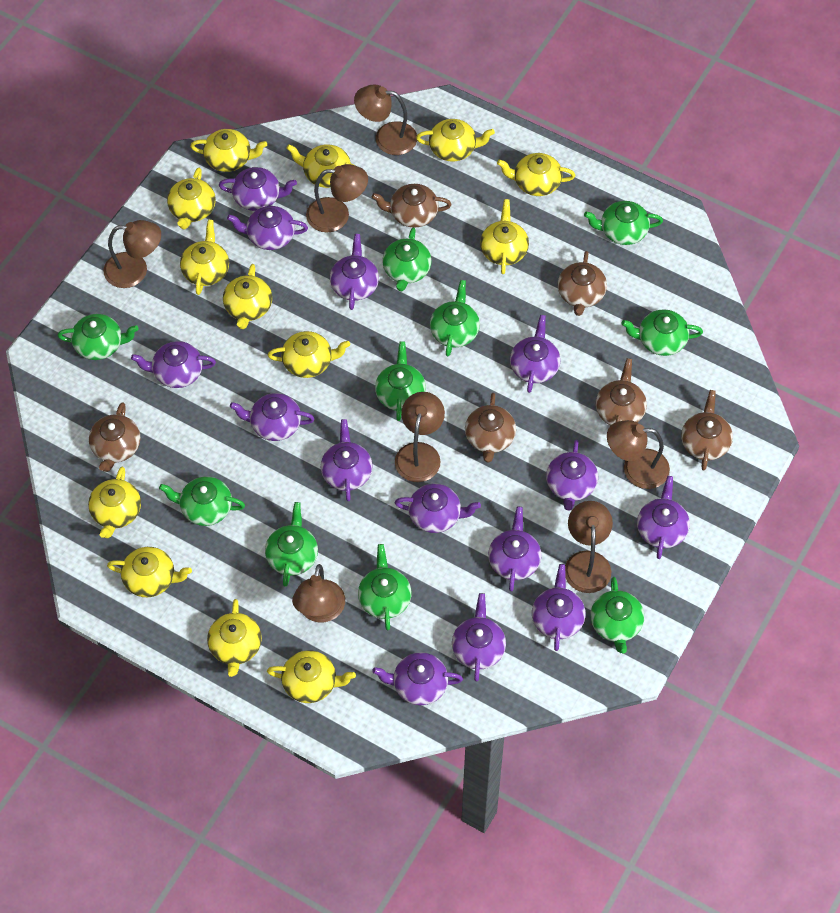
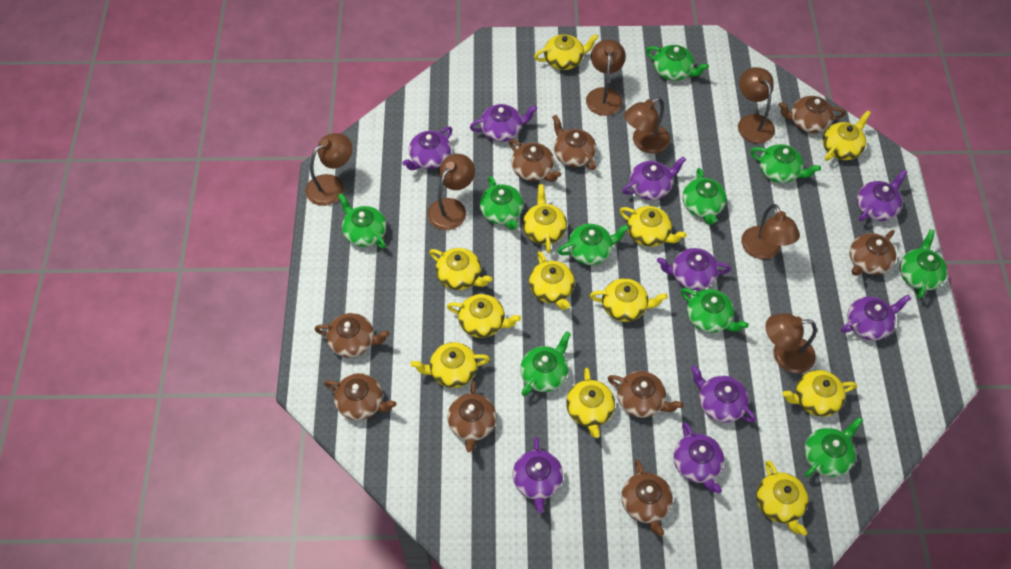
brown teapot: 6 -> 9
purple teapot: 14 -> 9
yellow teapot: 13 -> 12

